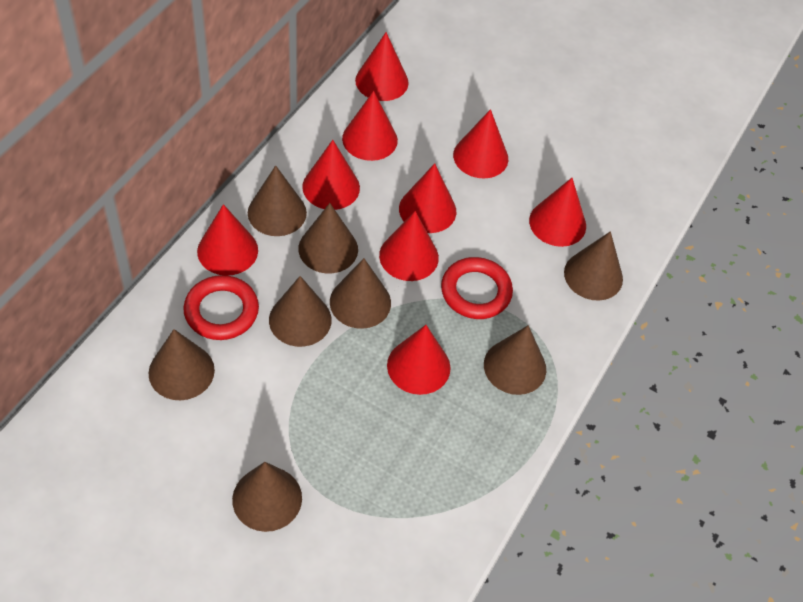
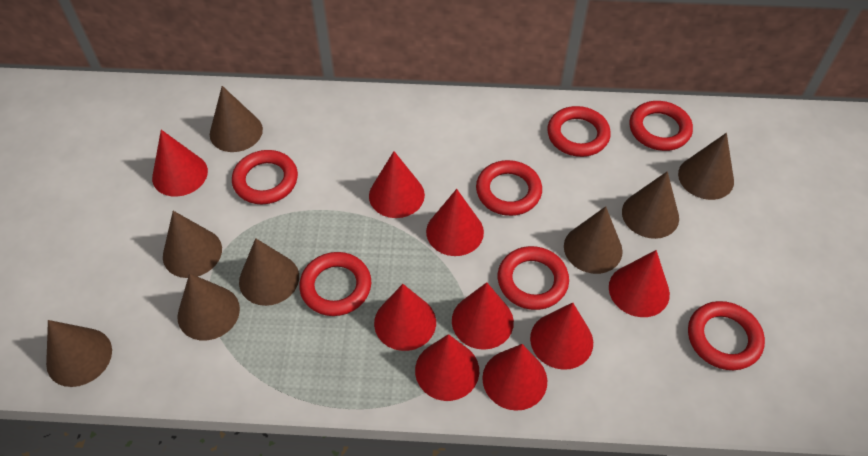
red ring: 2 -> 7

